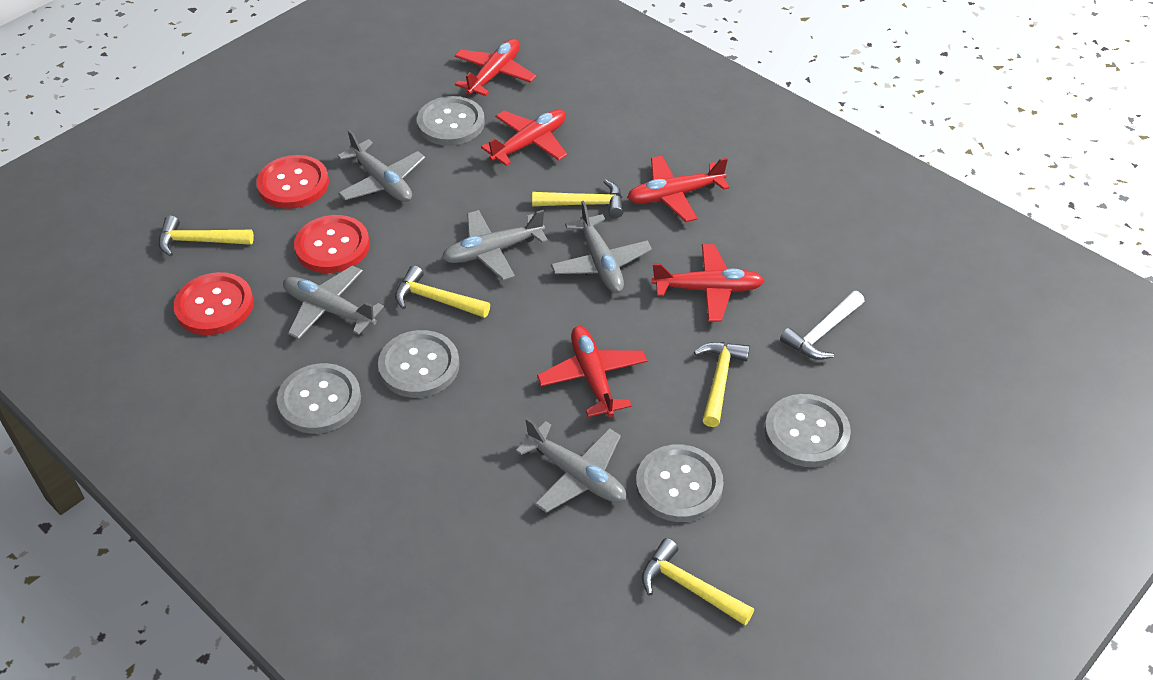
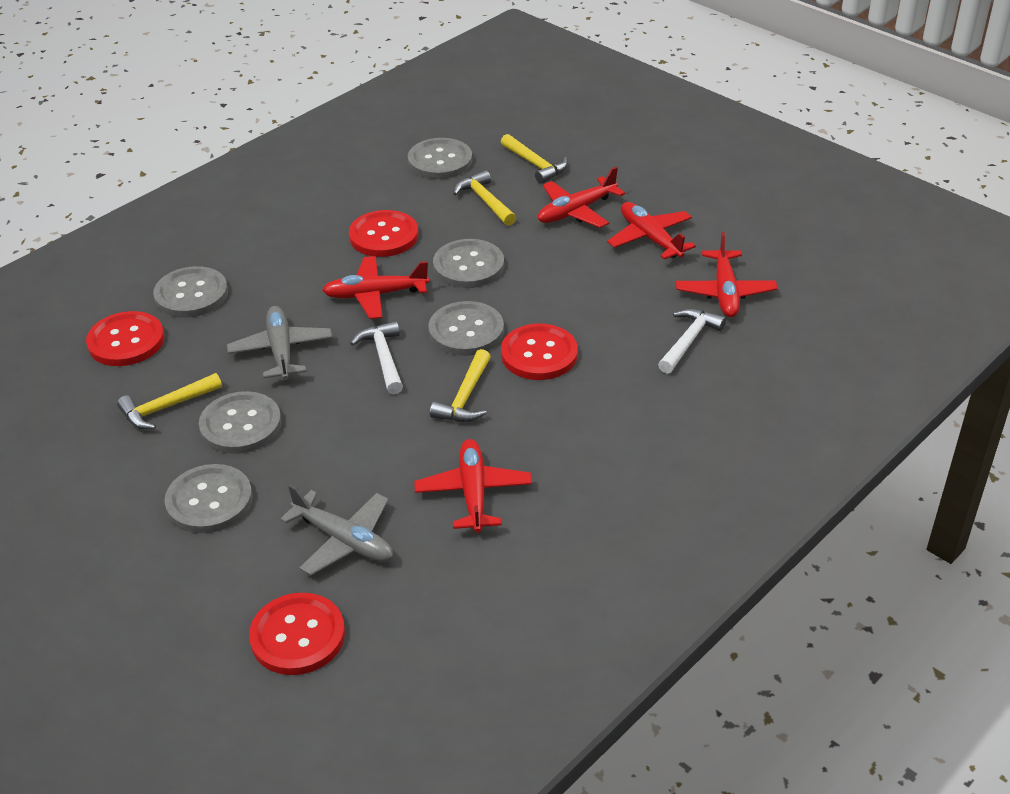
grey button: 5 -> 6
grey plane: 5 -> 2
red button: 3 -> 4
white hammer: 1 -> 2
yellow hammer: 5 -> 4

